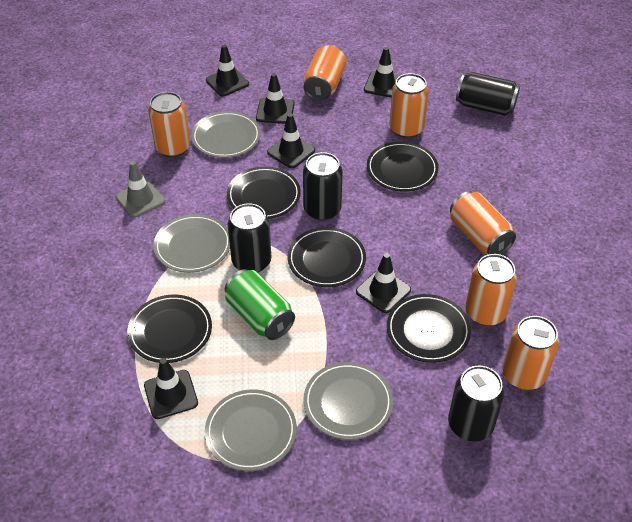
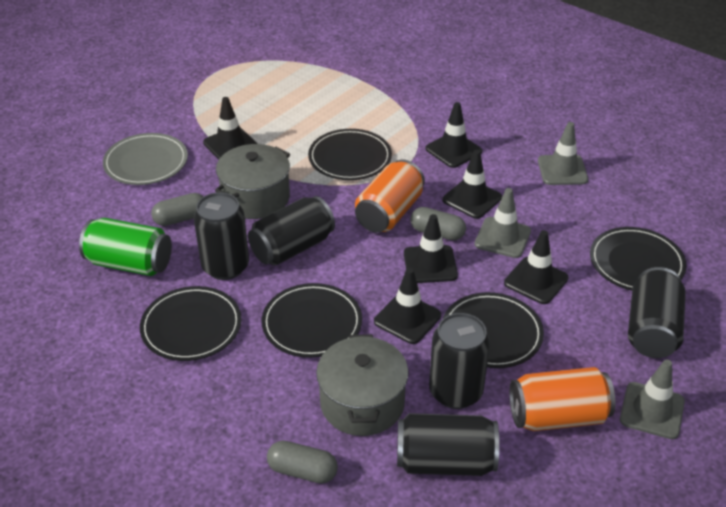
black can: 4 -> 5
grey capsule: 0 -> 3
grey plate: 4 -> 1
grey pot: 0 -> 2
grey traffic cone: 1 -> 3
orange can: 6 -> 2

